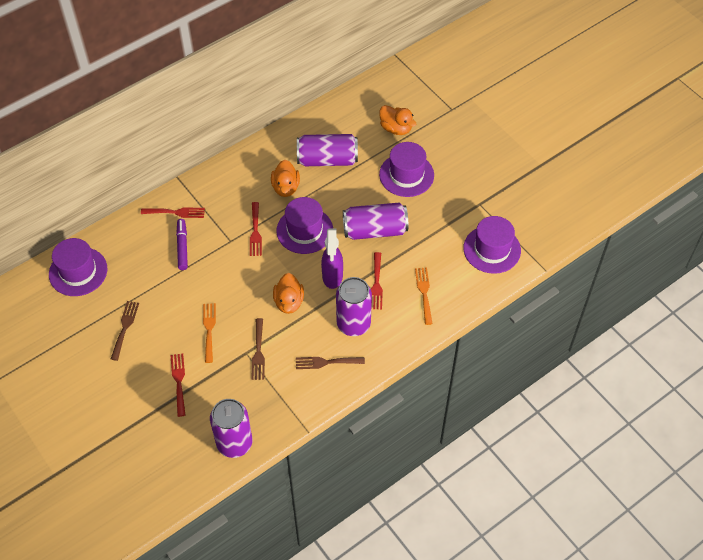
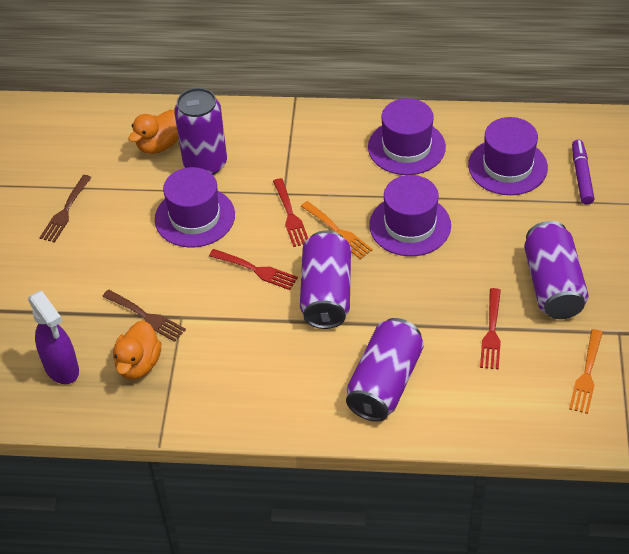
brown fork: 3 -> 2
orange duck: 3 -> 2
red fork: 4 -> 3

